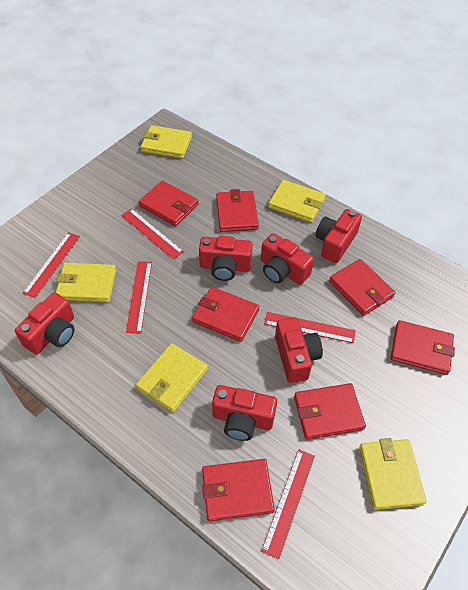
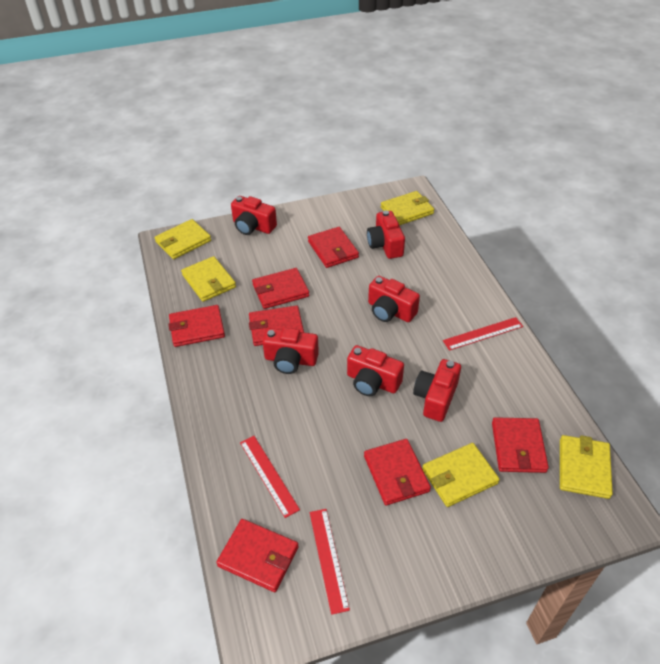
red ruler: 5 -> 3

